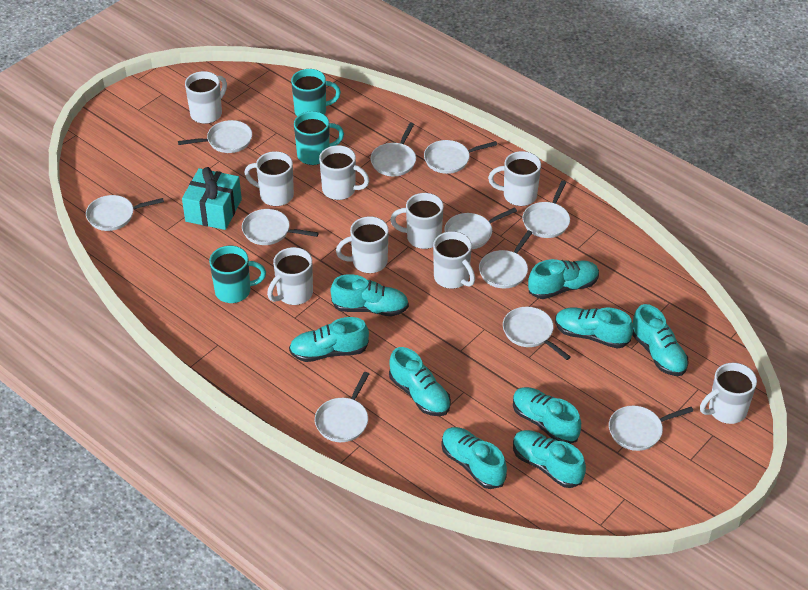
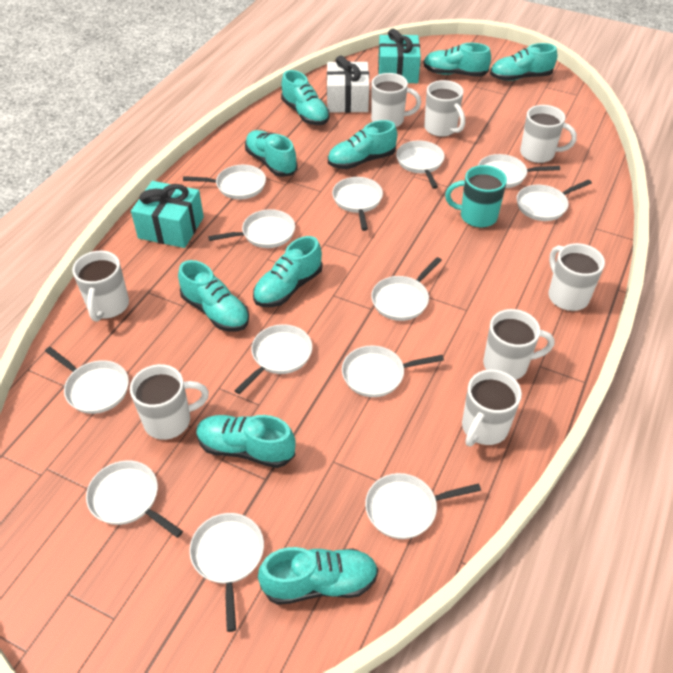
turquoise gift: 1 -> 2
turquoise mug: 3 -> 1
white gift: 0 -> 1
white mug: 9 -> 8
white pan: 11 -> 13

